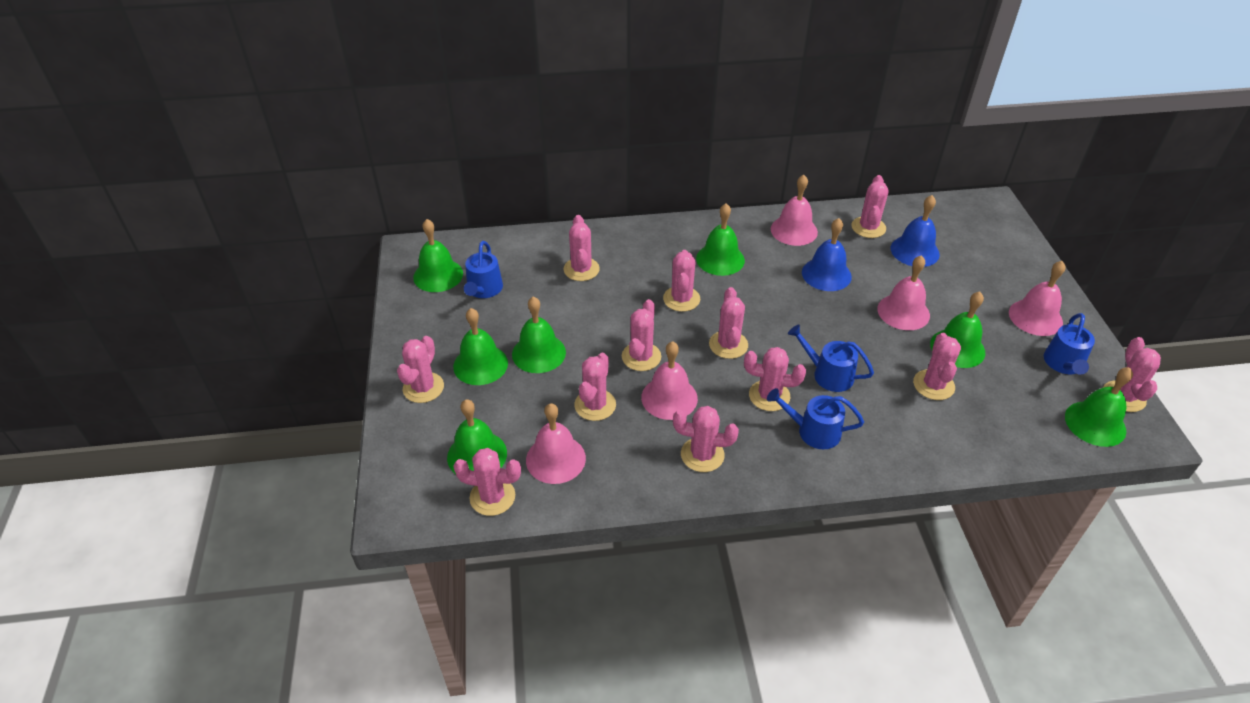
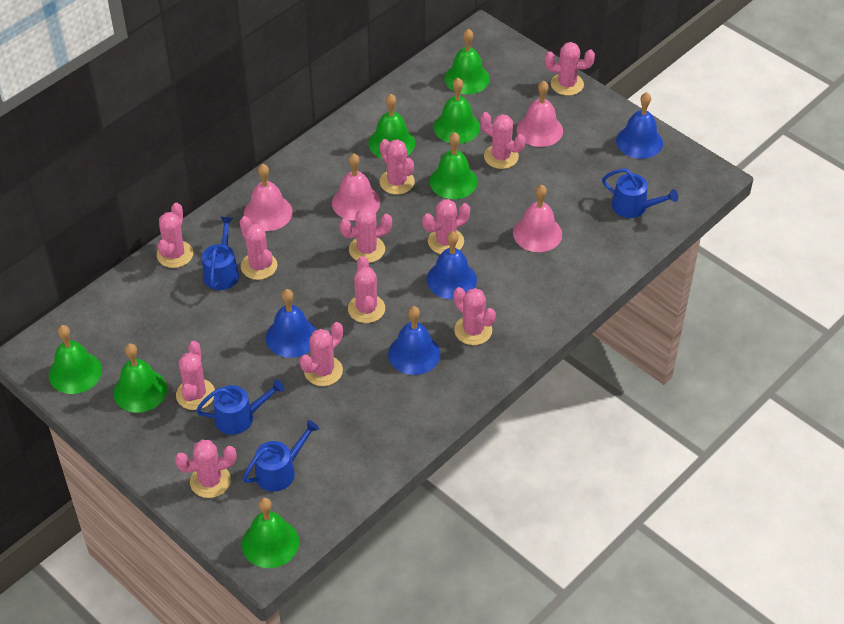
blue bell: 2 -> 4
pink bell: 5 -> 4

